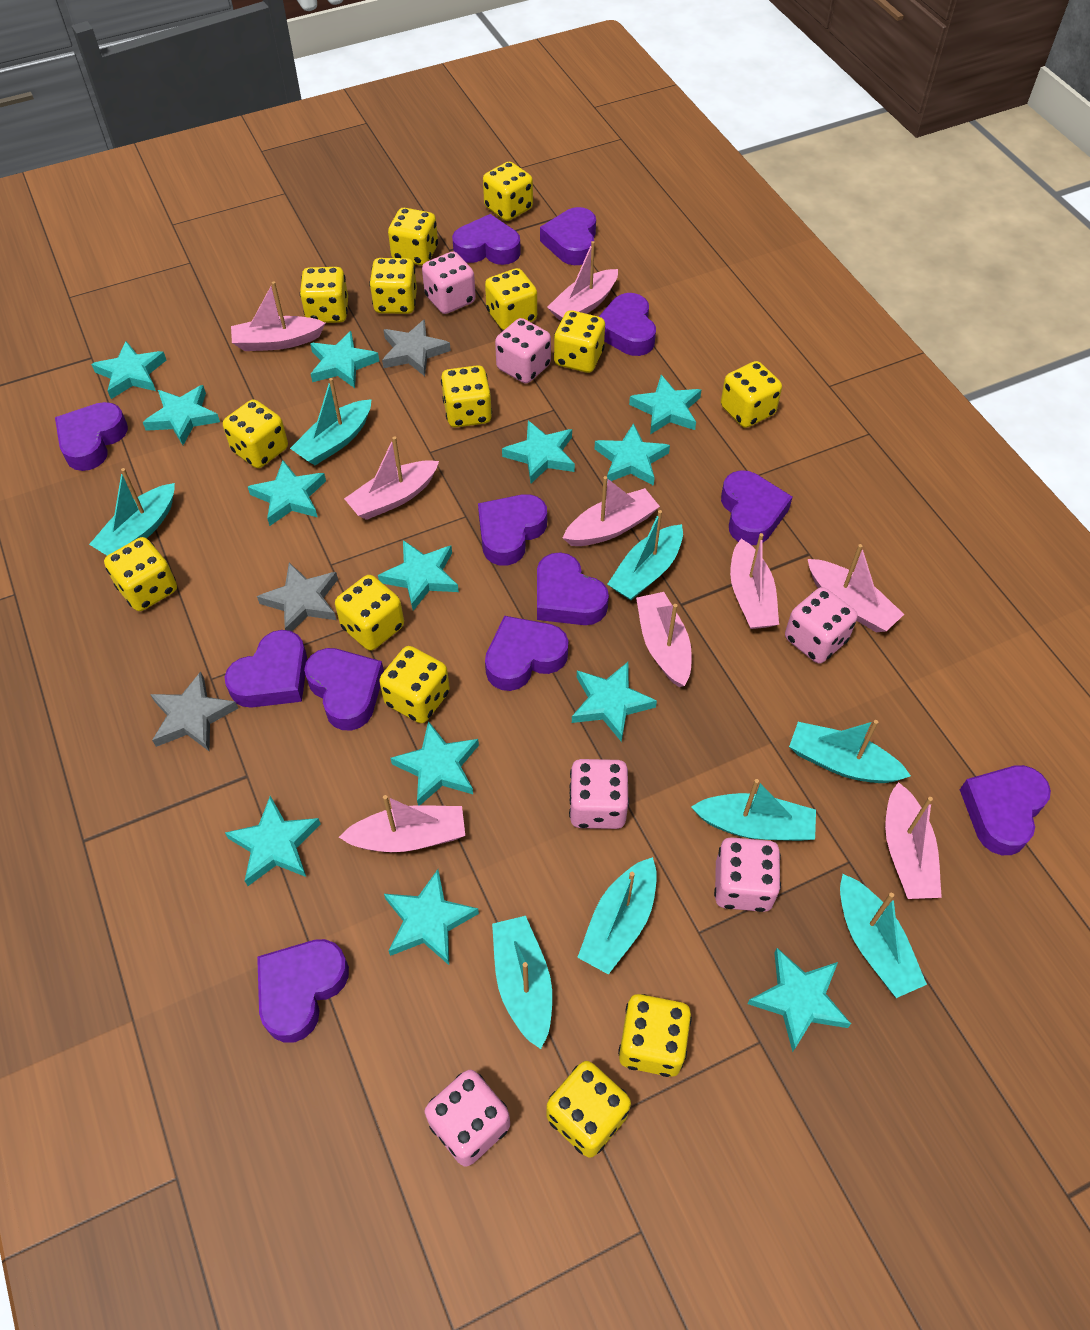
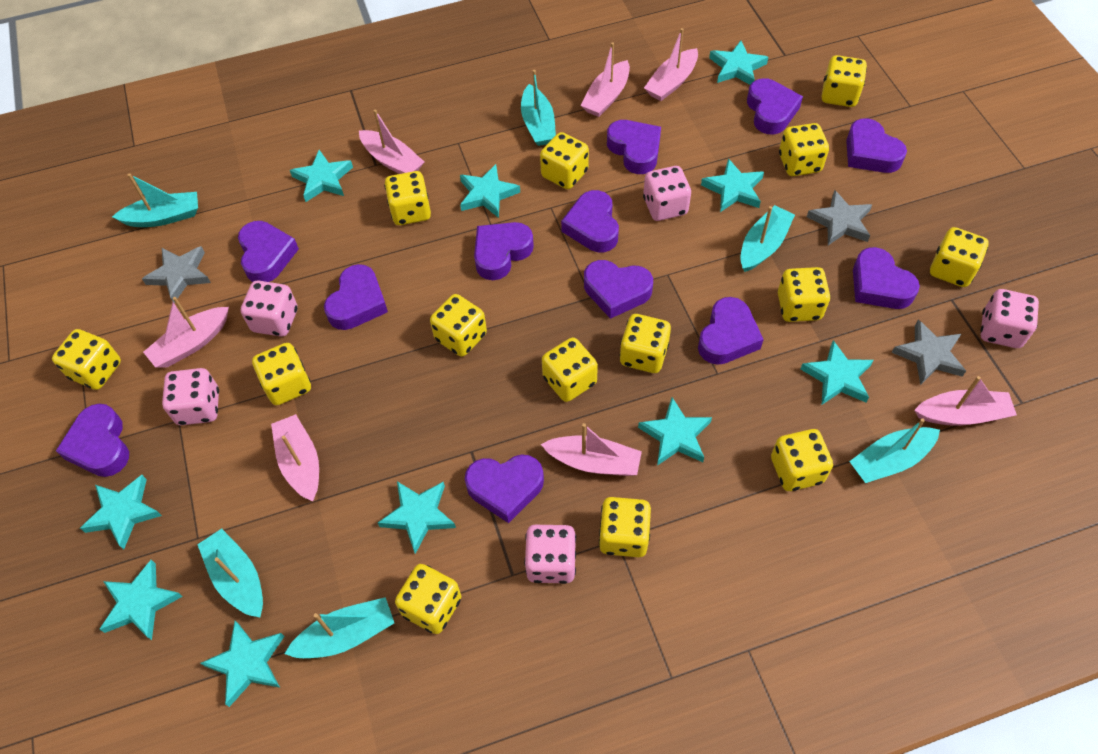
pink boat: 9 -> 7
pink dice: 6 -> 5
turquoise boat: 8 -> 6
turquoise star: 13 -> 10

